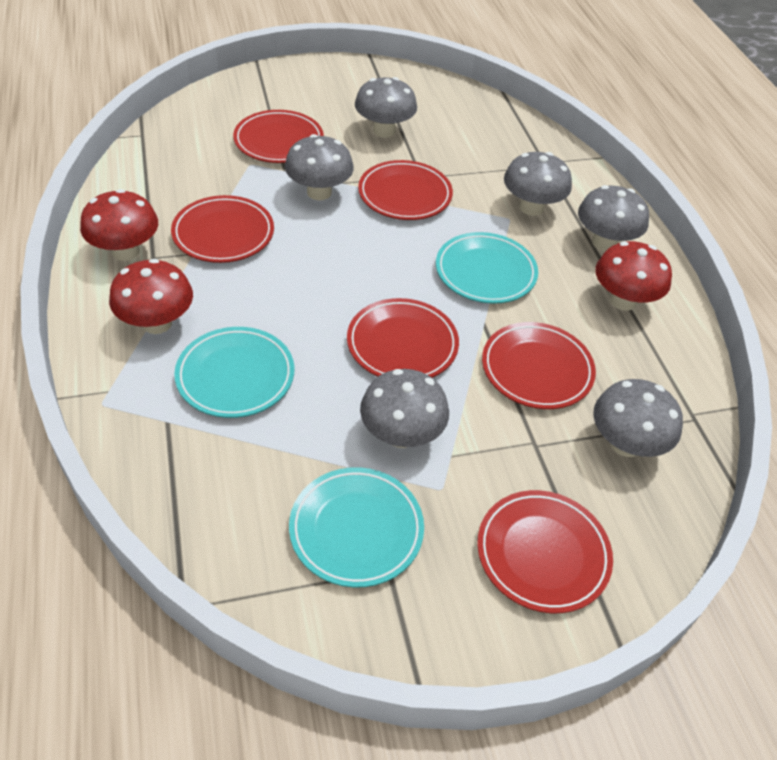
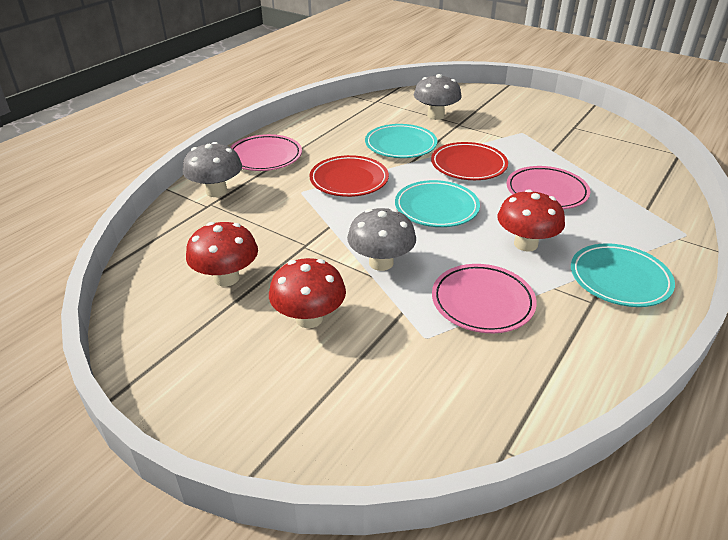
grey mushroom: 6 -> 3
pink plate: 0 -> 3
red plate: 6 -> 2

